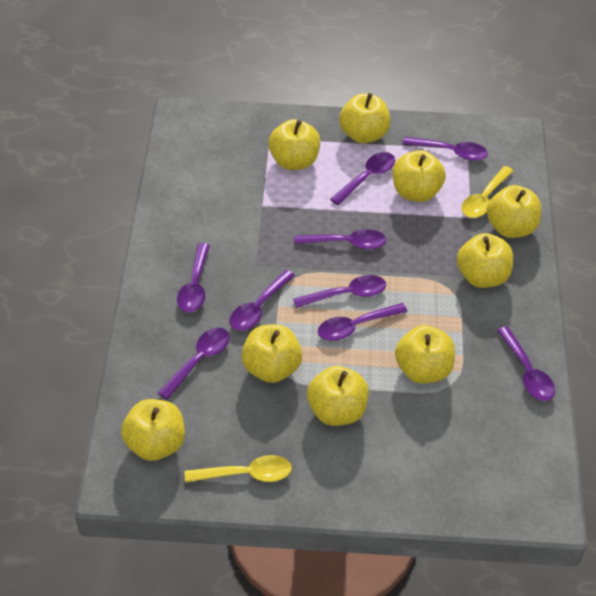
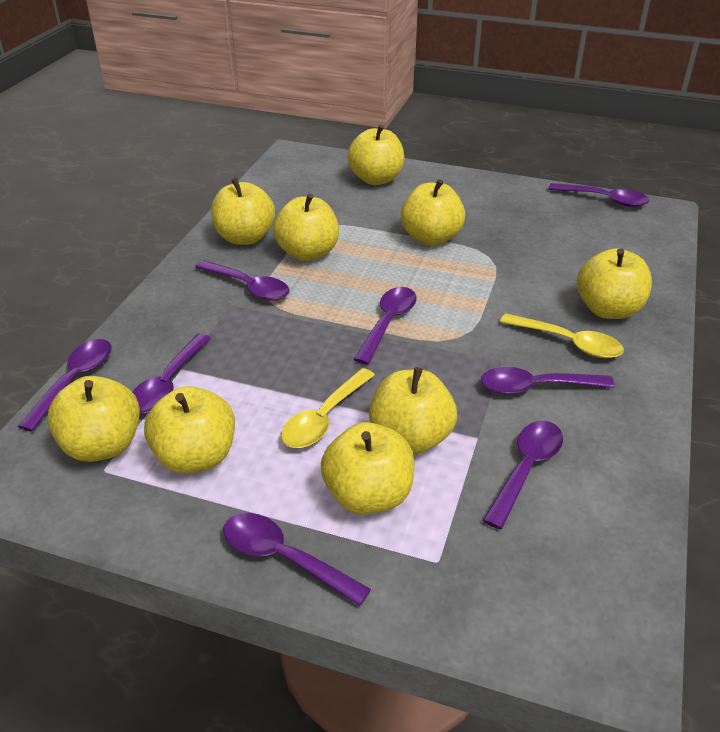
purple spoon: 9 -> 8

